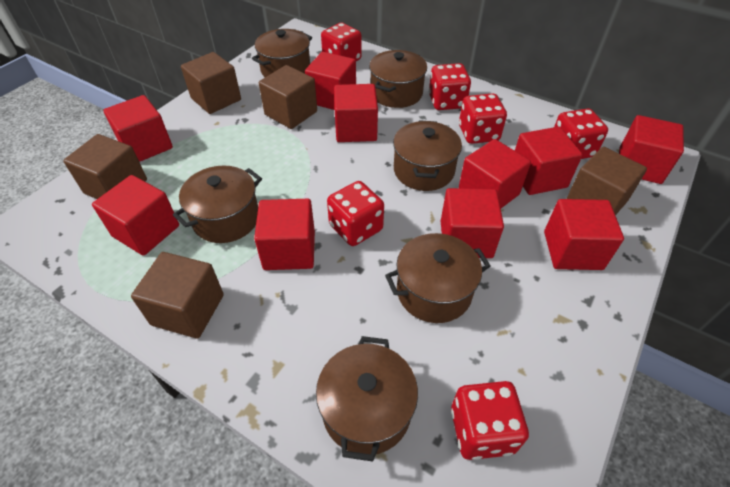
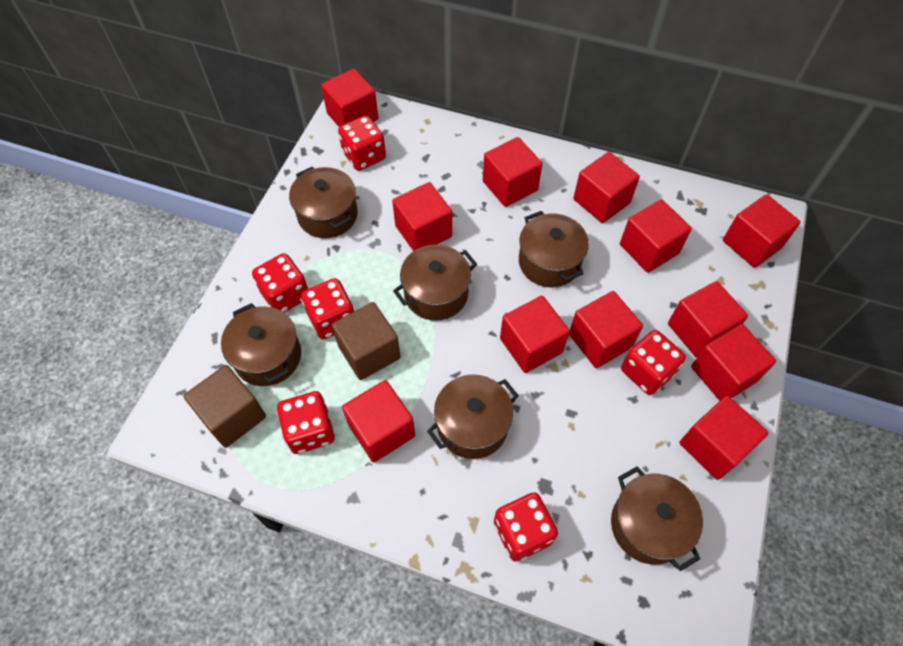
brown cube: 5 -> 2
red cube: 10 -> 12

